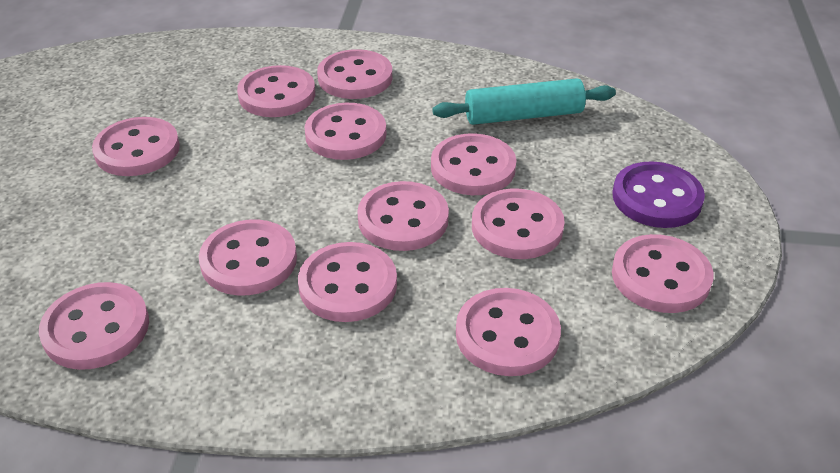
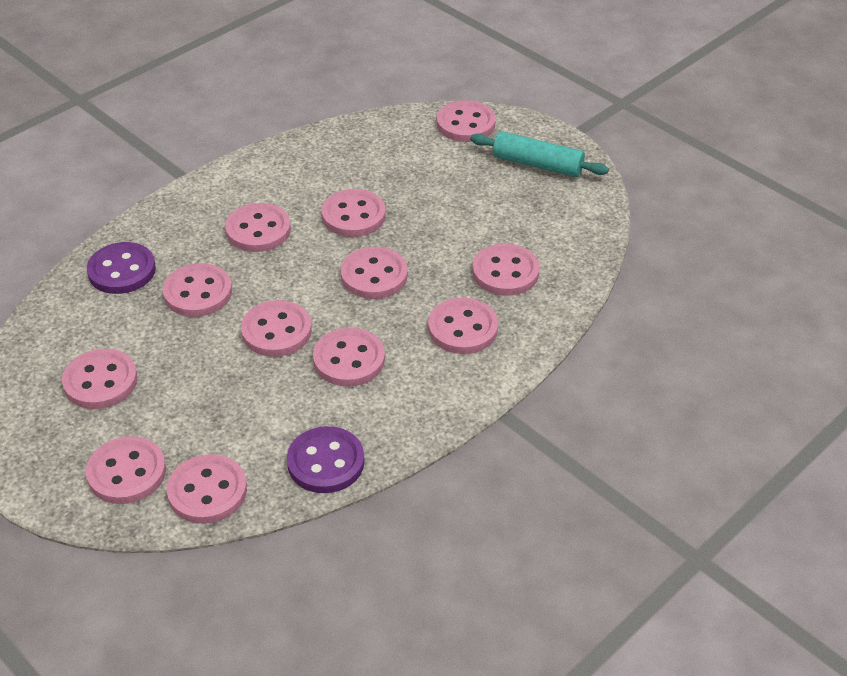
purple button: 1 -> 2

